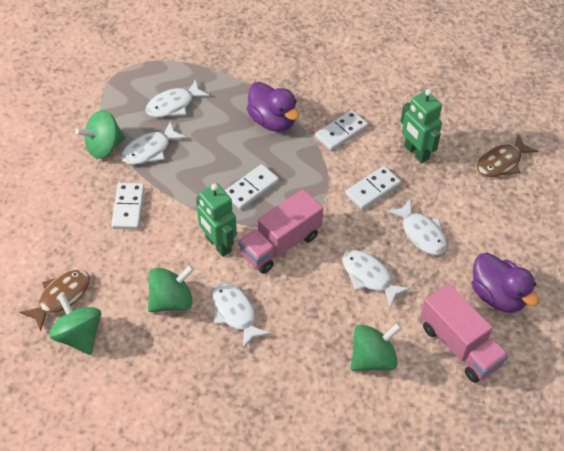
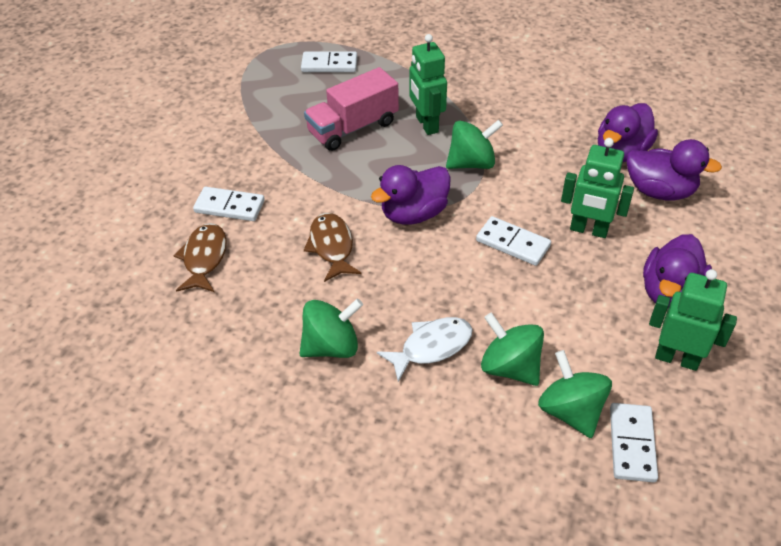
green robot: 2 -> 3
pink truck: 2 -> 1
purple duck: 2 -> 4
white fish: 5 -> 1

